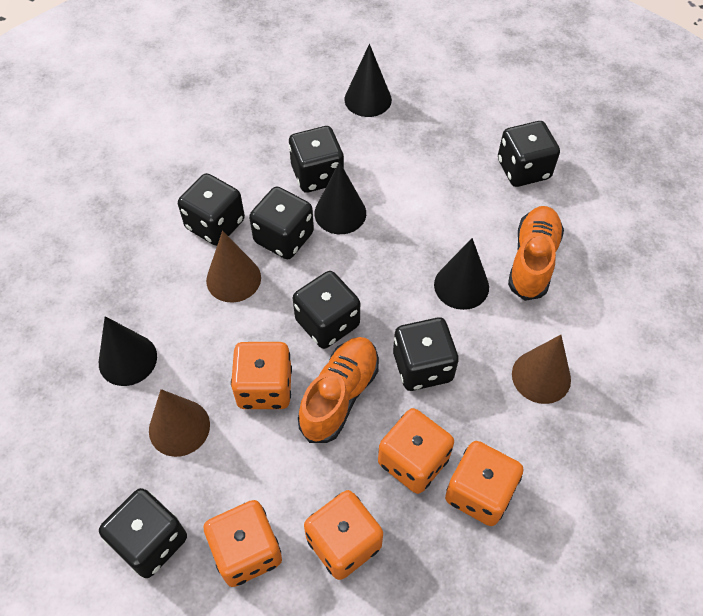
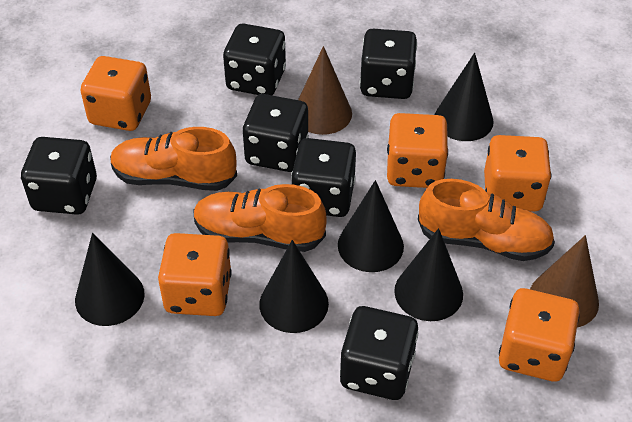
black cone: 4 -> 5
black dice: 7 -> 6
brown cone: 3 -> 2
orange shoe: 2 -> 3

